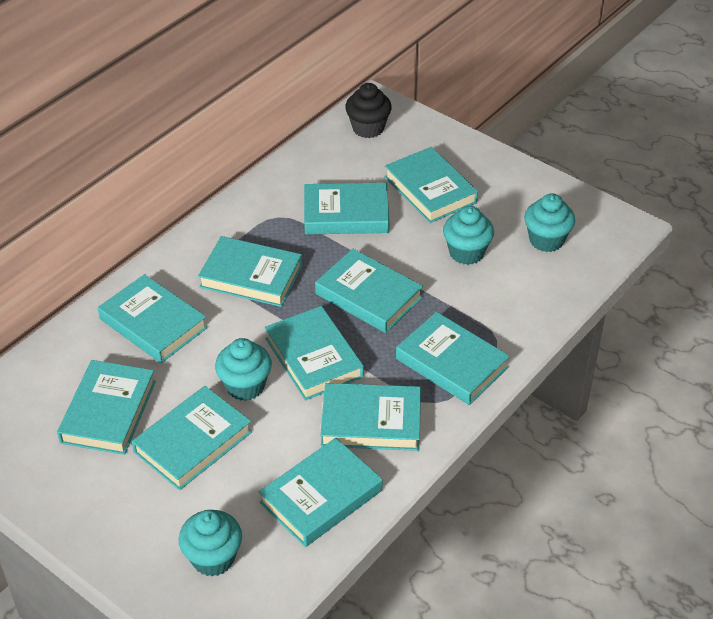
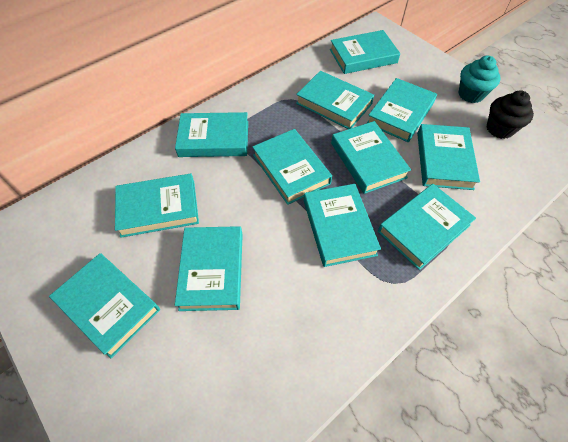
turquoise book: 11 -> 12
turquoise cupcake: 4 -> 1

